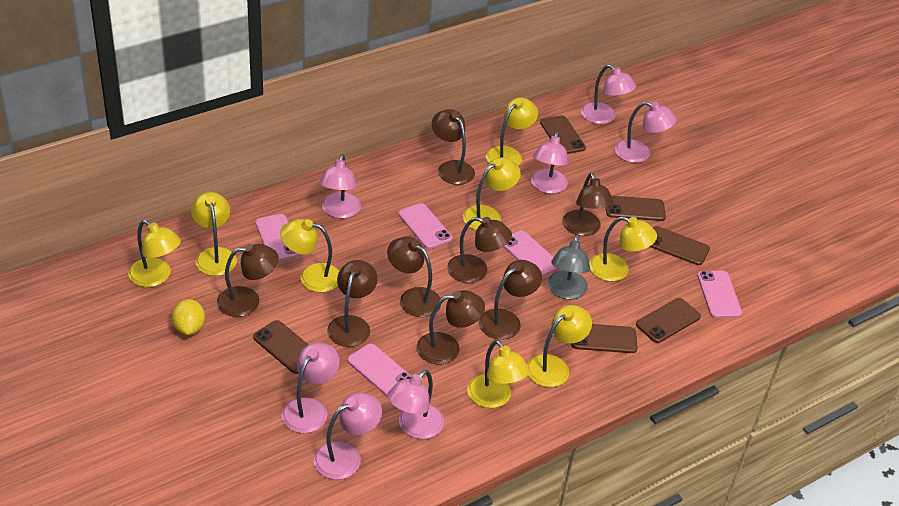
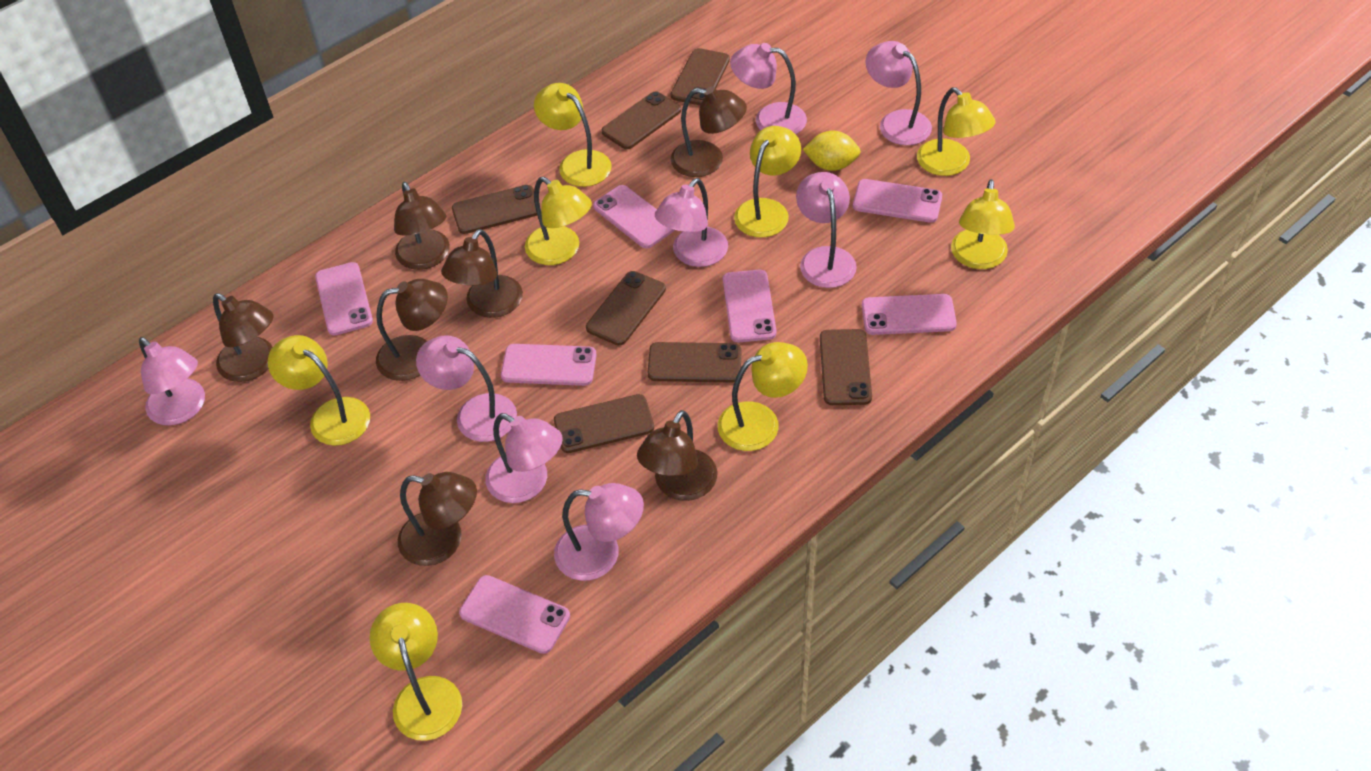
brown lamp: 8 -> 7
brown phone: 6 -> 7
grey lamp: 1 -> 0
pink lamp: 7 -> 8
pink phone: 5 -> 7

